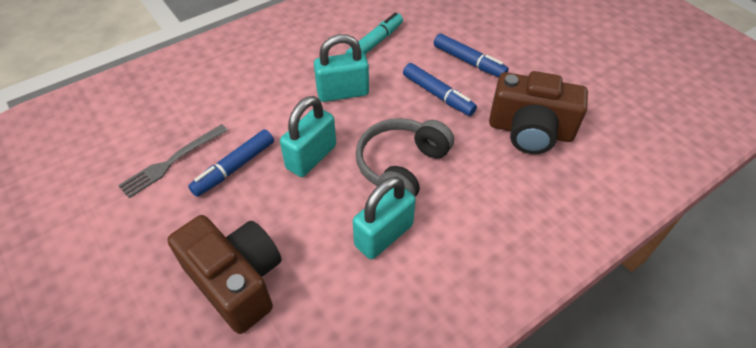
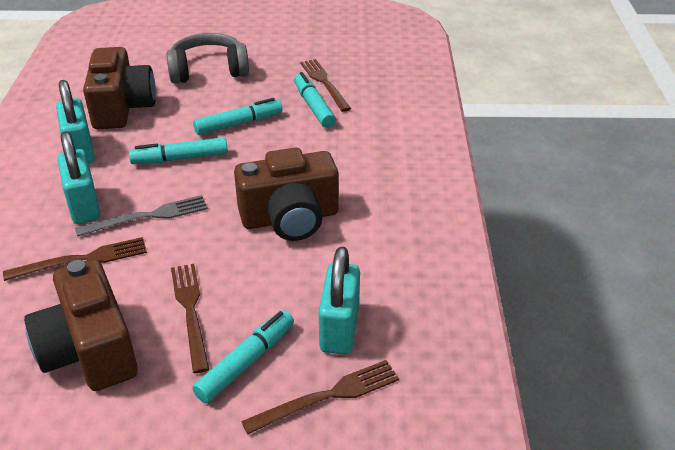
blue marker: 3 -> 0
brown camera: 2 -> 3
brown fork: 0 -> 4
turquoise marker: 1 -> 4

